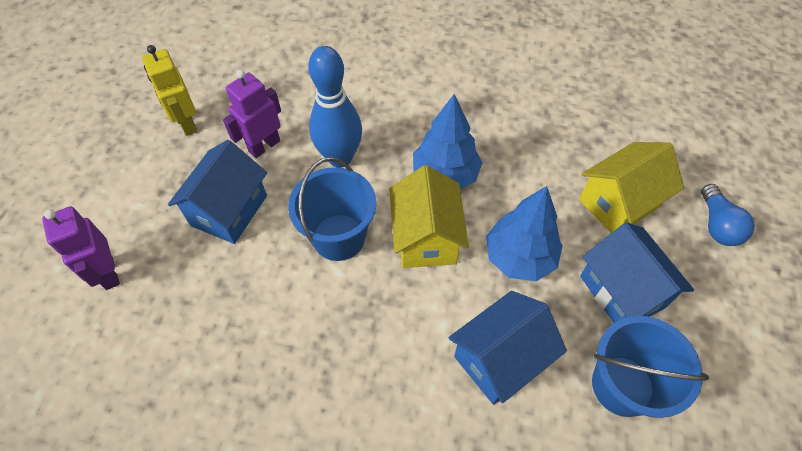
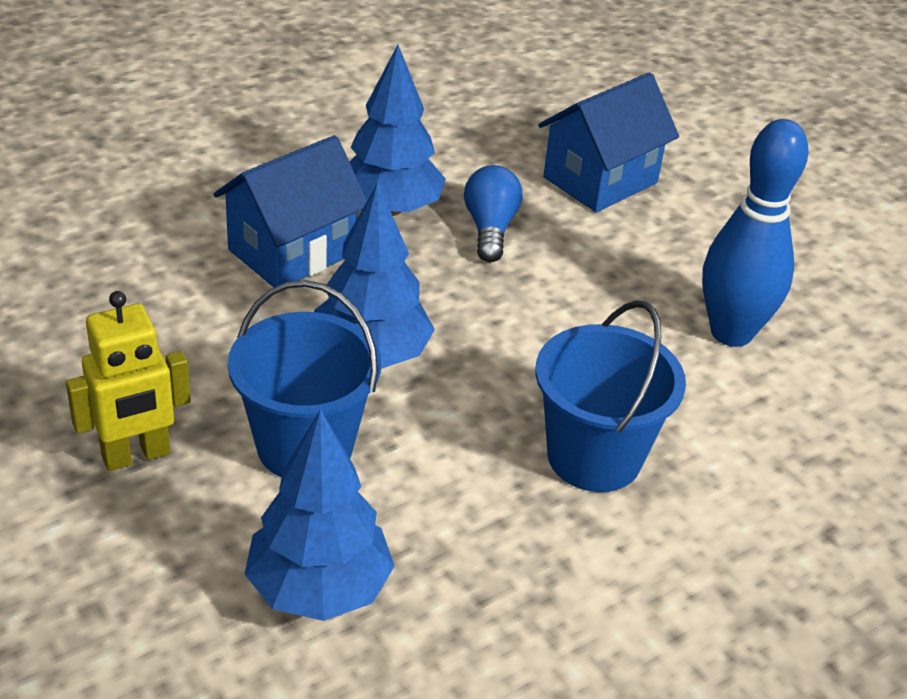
blue house: 3 -> 2
blue tree: 2 -> 3
purple robot: 2 -> 0
yellow house: 2 -> 0

